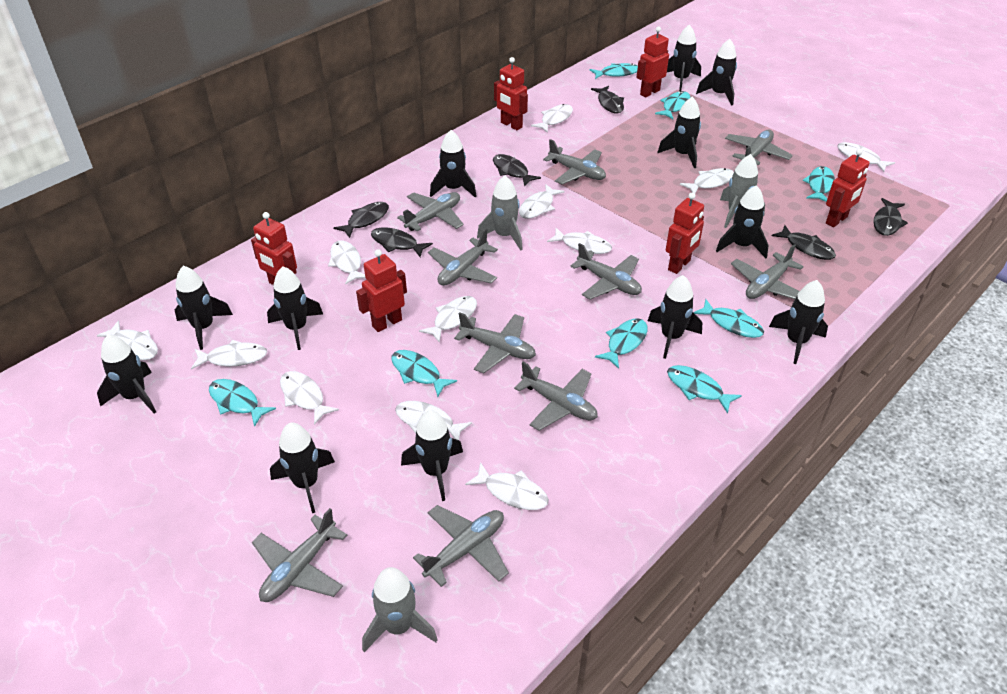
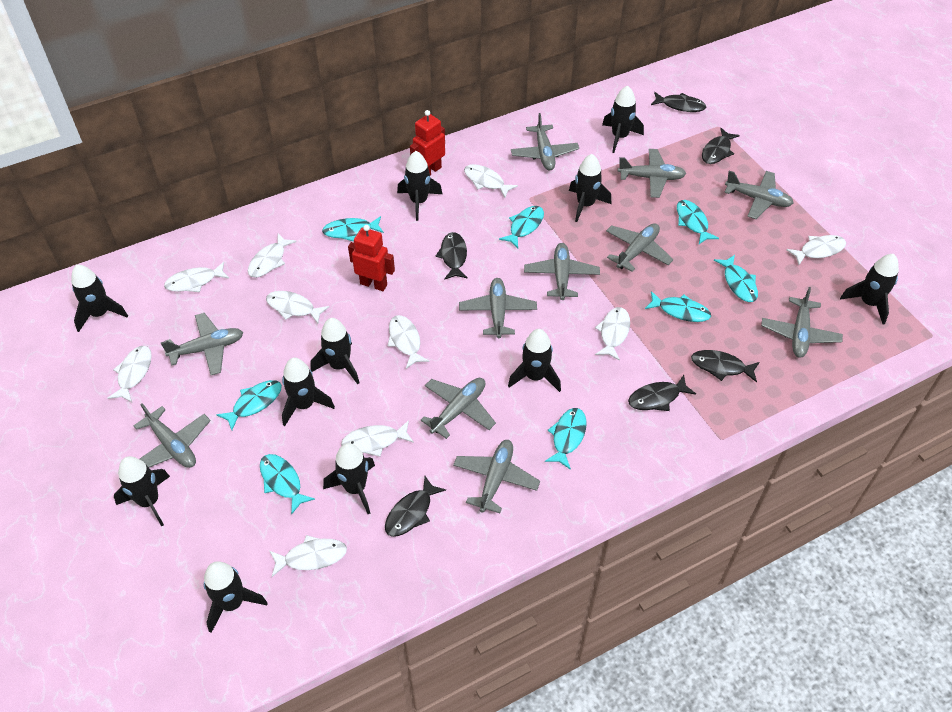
black rocket: 12 -> 11
grey plane: 10 -> 11
grey rocket: 3 -> 0
red robot: 6 -> 2
white fish: 12 -> 10

